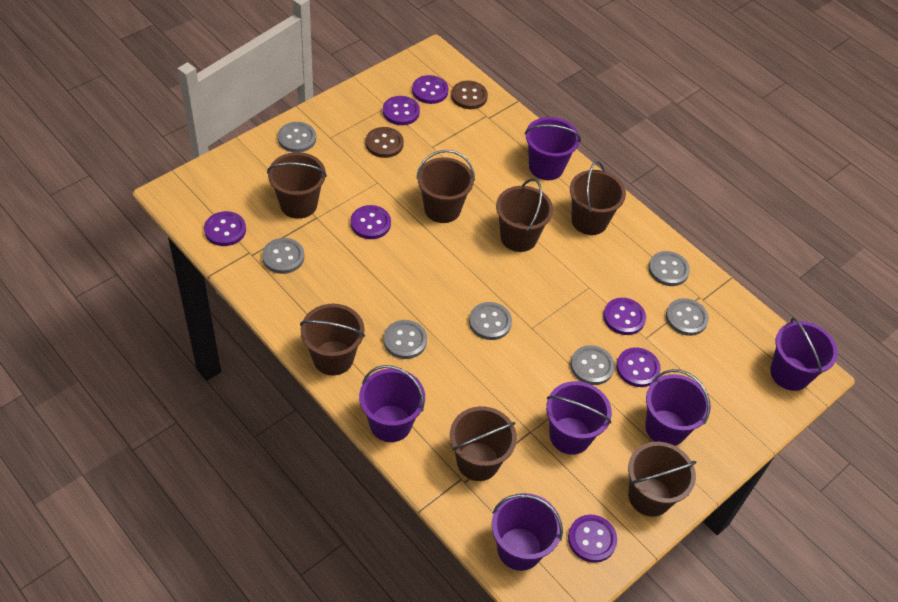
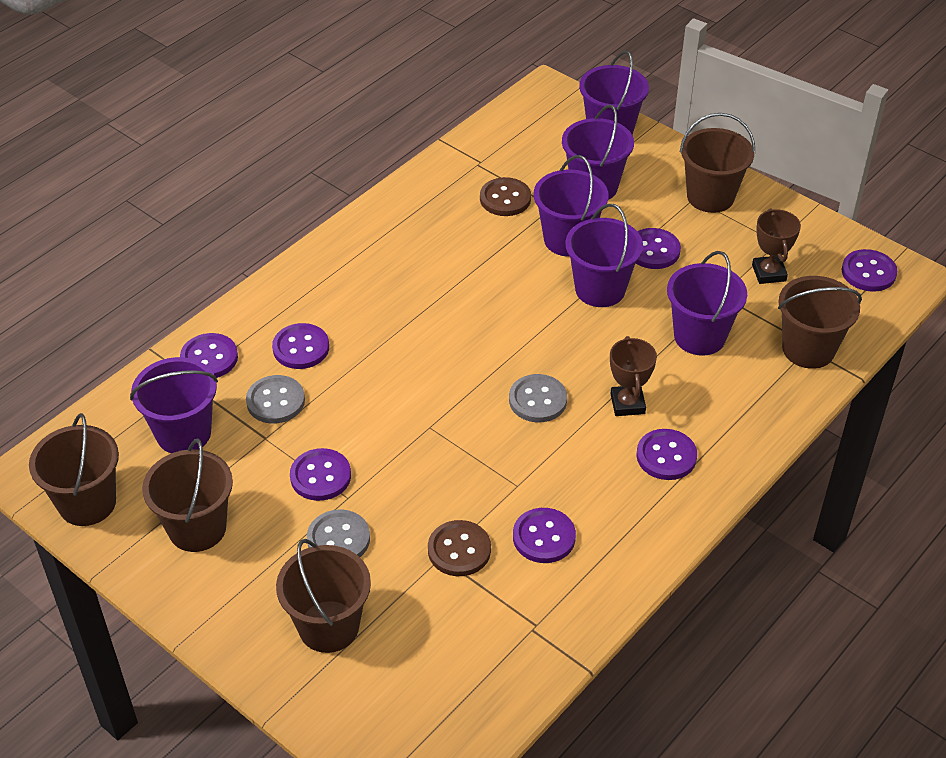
brown bucket: 7 -> 5
brown trophy: 0 -> 2
grey button: 7 -> 3

